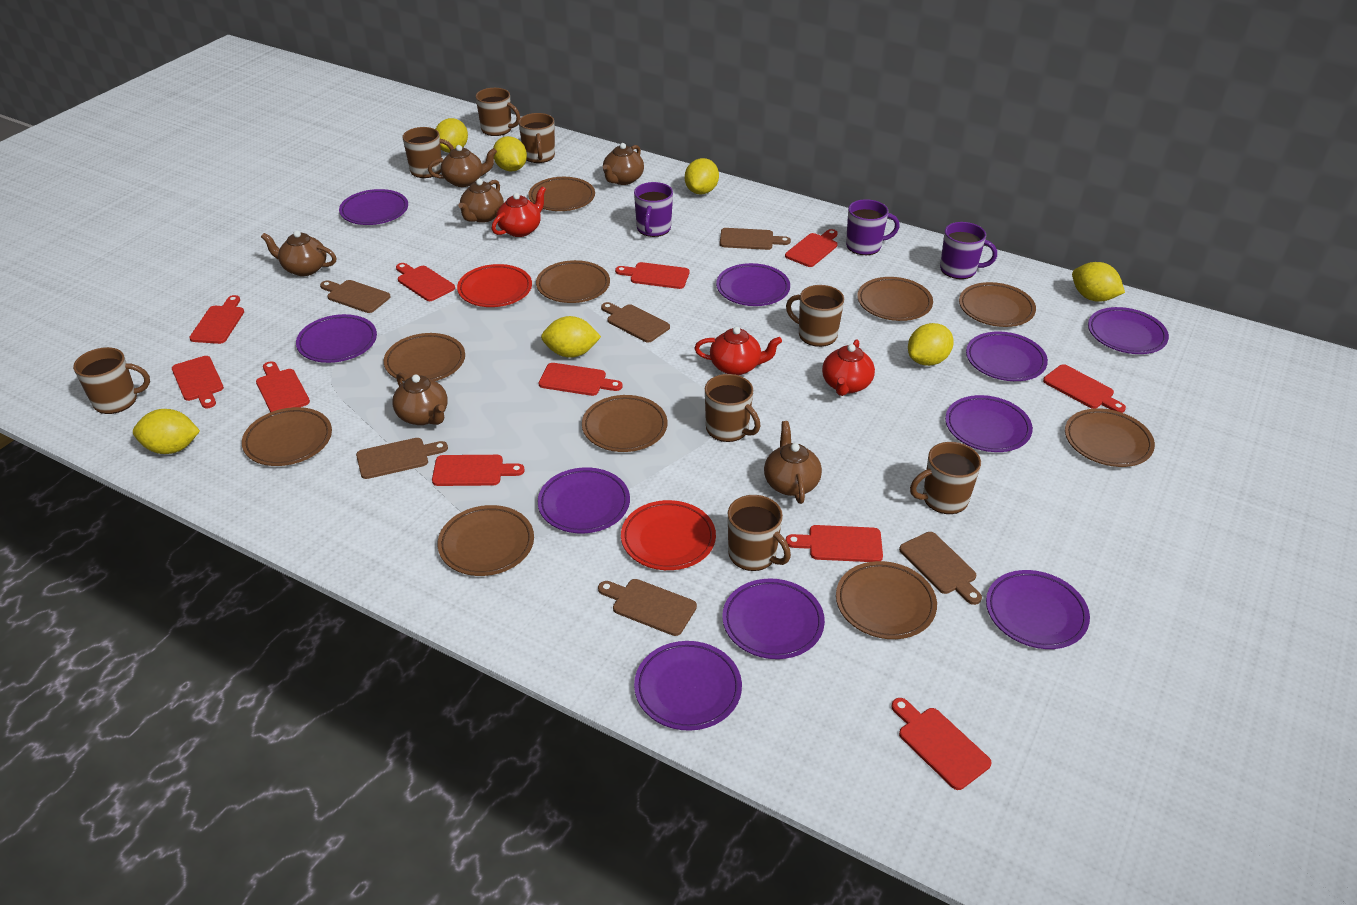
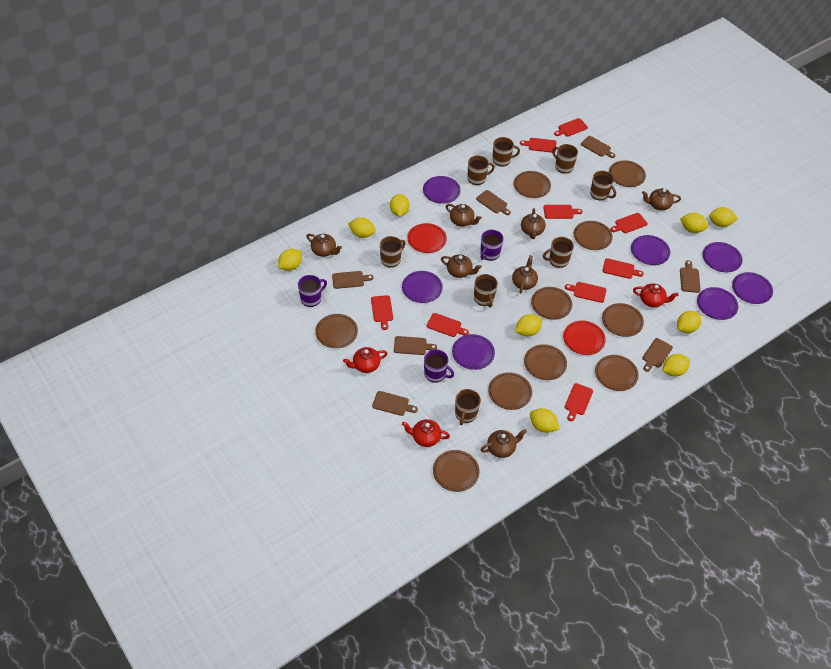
brown cutting board: 6 -> 7
brown teapot: 6 -> 7
purple plate: 10 -> 7
red cutting board: 11 -> 9
yellow lemon: 7 -> 9

